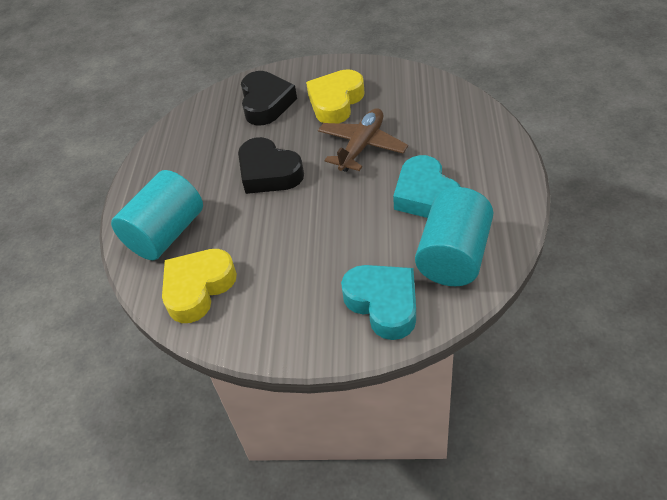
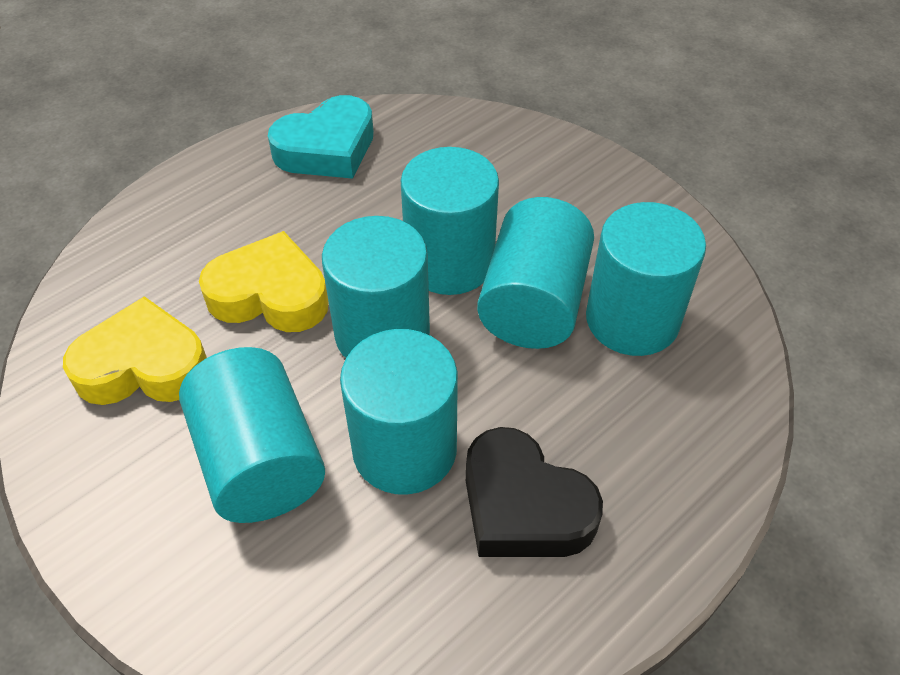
black heart: 2 -> 1
brown plane: 1 -> 0
turquoise cylinder: 2 -> 6
turquoise heart: 2 -> 1

